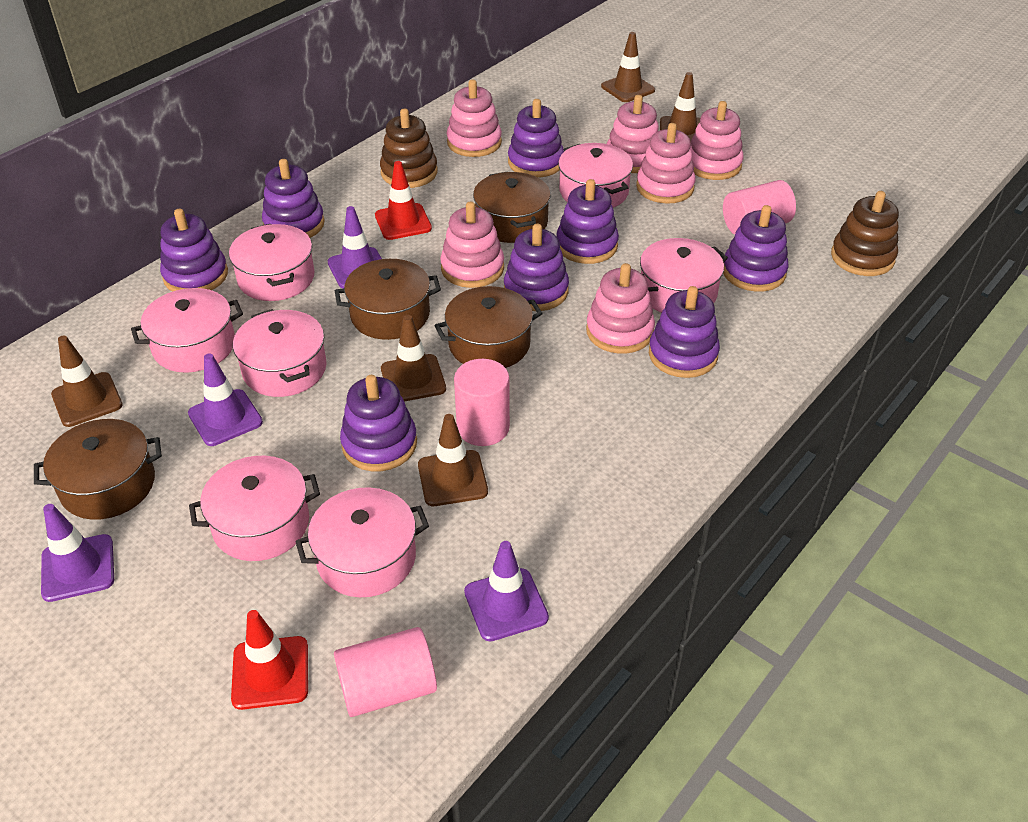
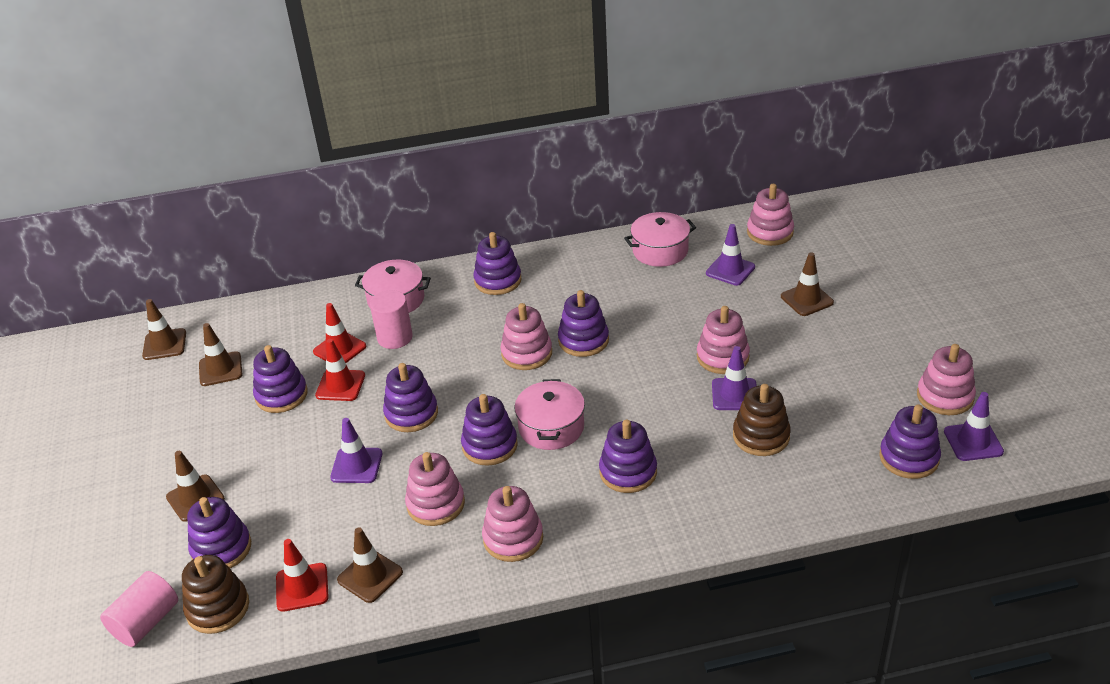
brown pot: 4 -> 0
pink cylinder: 3 -> 2
pink pot: 7 -> 3
red traffic cone: 2 -> 3

